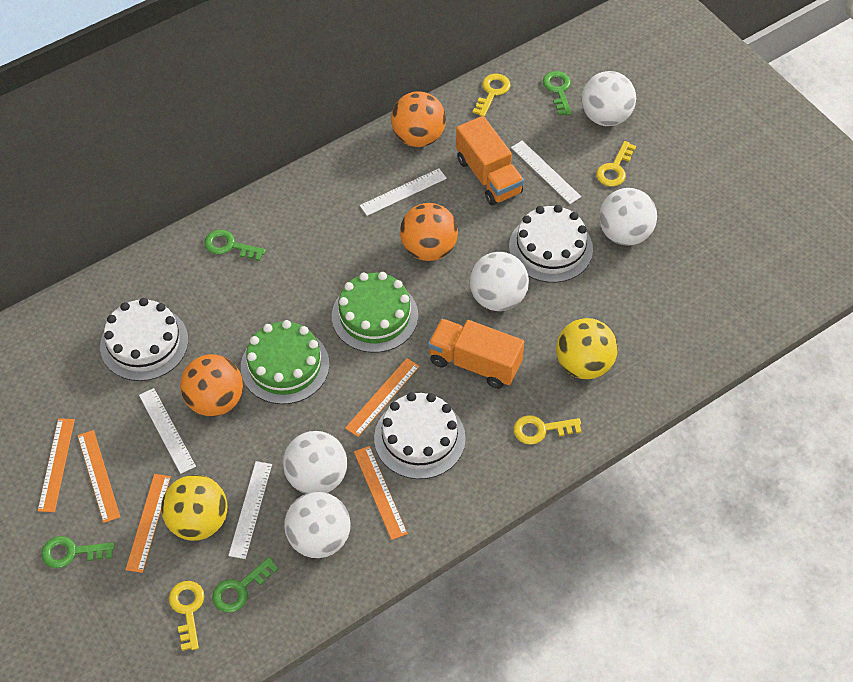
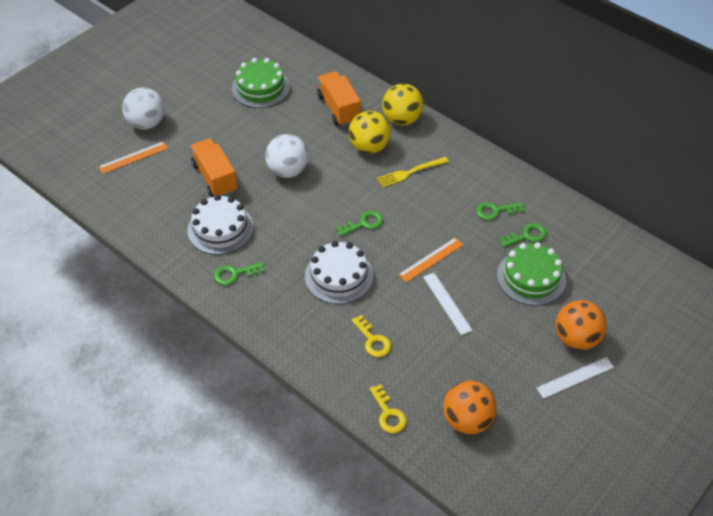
orange ball: 3 -> 2
orange ruler: 5 -> 2
white ball: 5 -> 2
white cake: 3 -> 2
white ruler: 4 -> 2
yellow fork: 0 -> 1
yellow key: 4 -> 2

